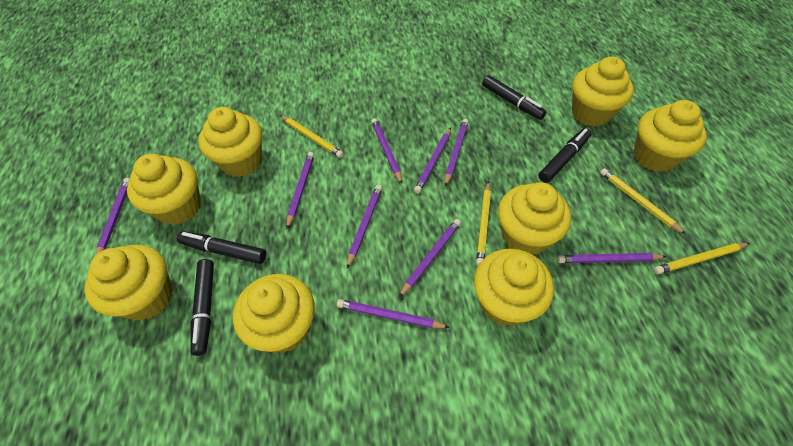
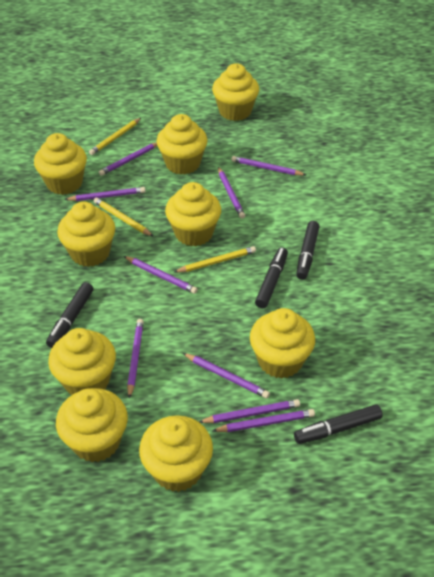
yellow cupcake: 8 -> 9
yellow pencil: 4 -> 3

